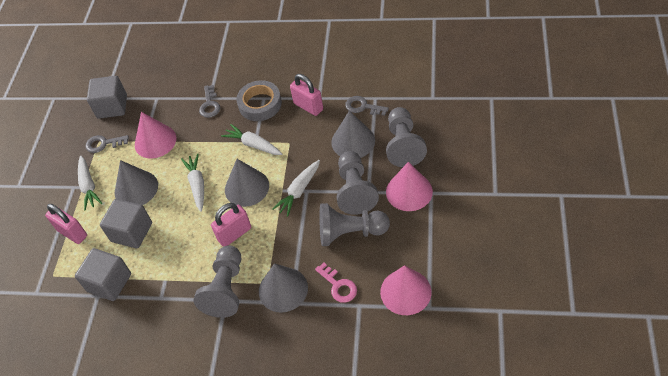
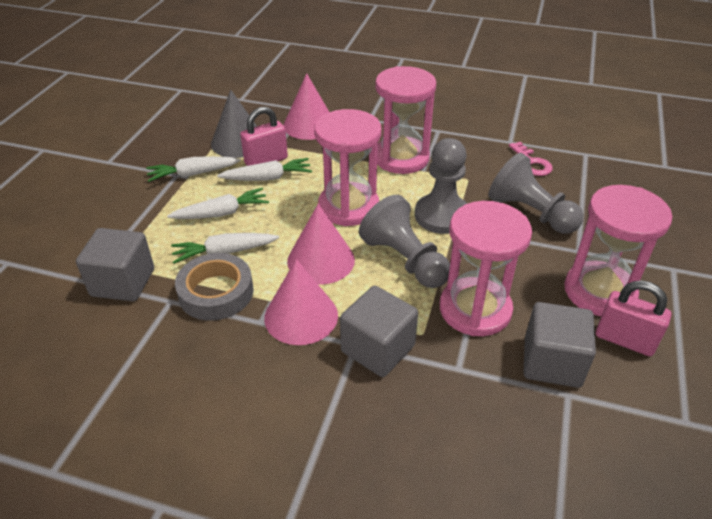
grey cone: 4 -> 1
grey key: 3 -> 0
grey pawn: 4 -> 3
pink hourglass: 0 -> 4
pink padlock: 3 -> 2

